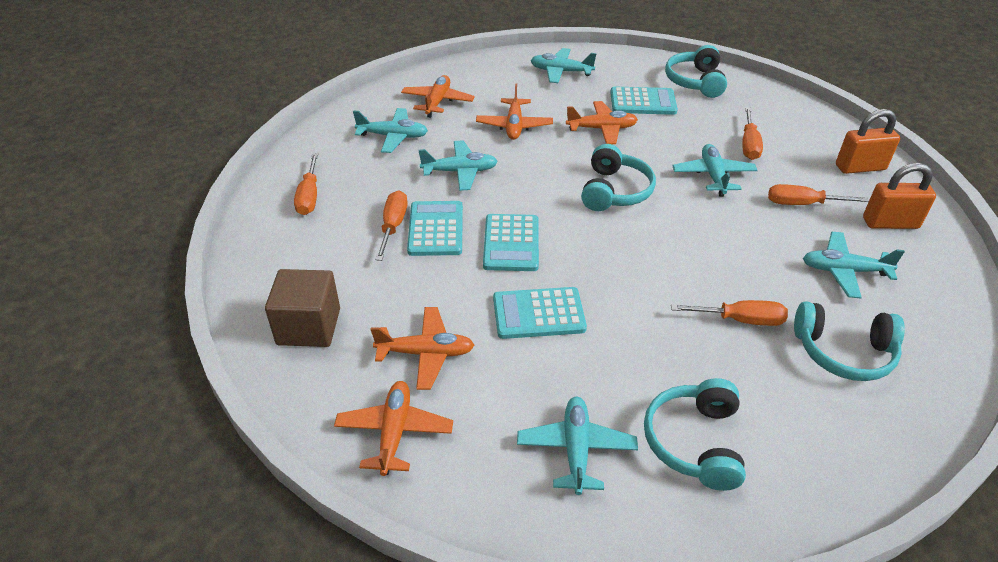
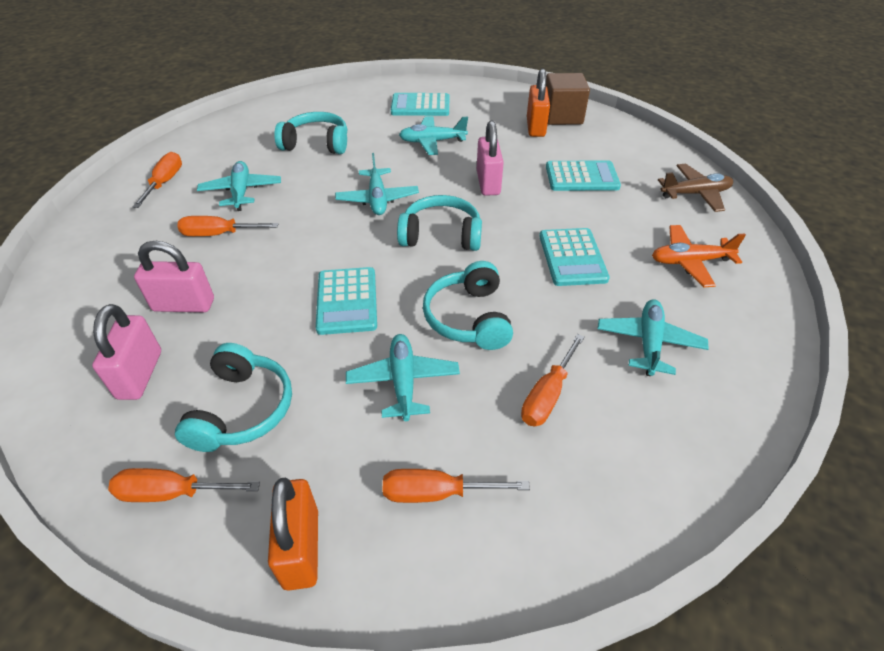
brown plane: 0 -> 1
orange plane: 5 -> 1
pink padlock: 0 -> 3
turquoise plane: 6 -> 5

